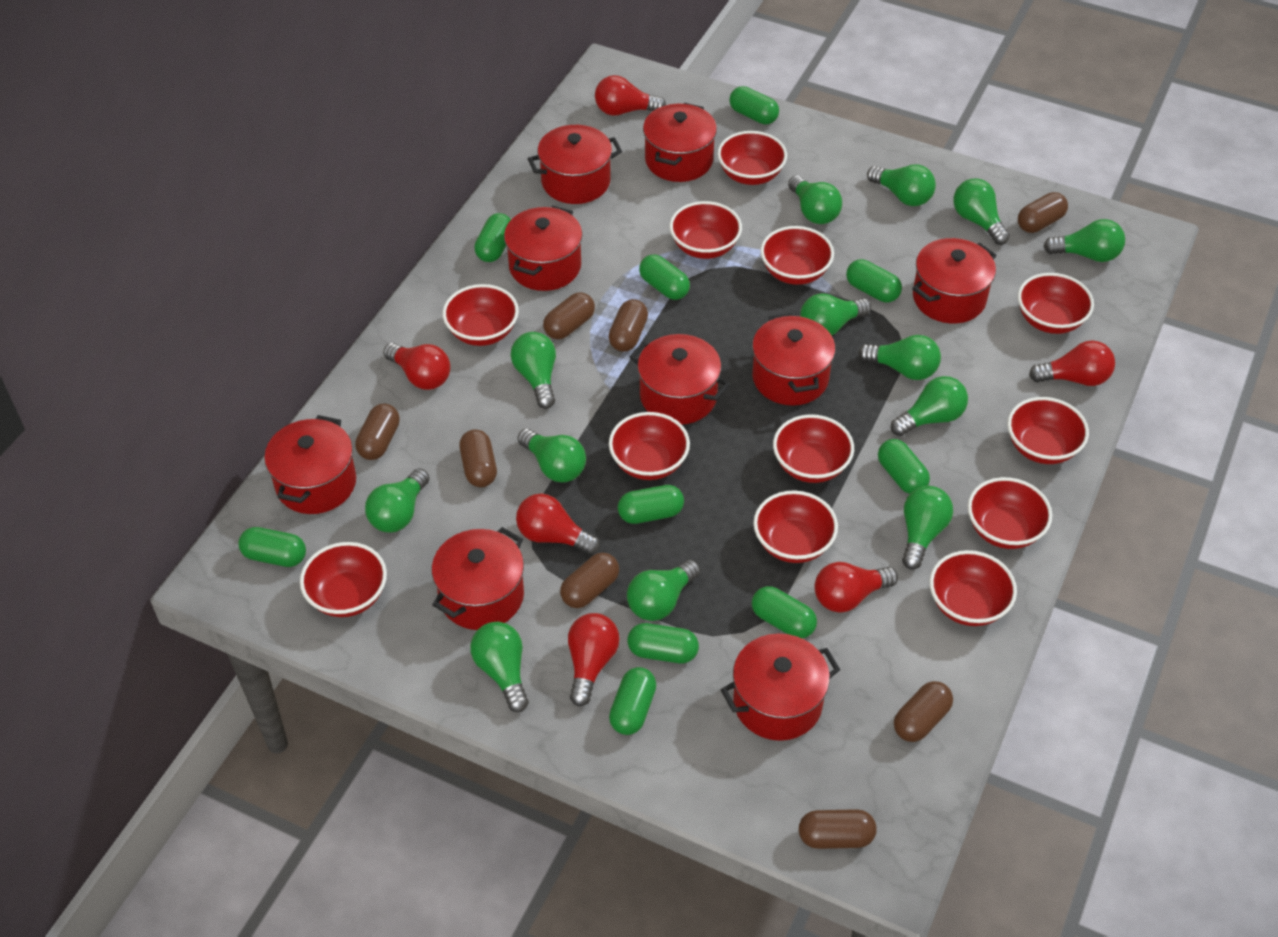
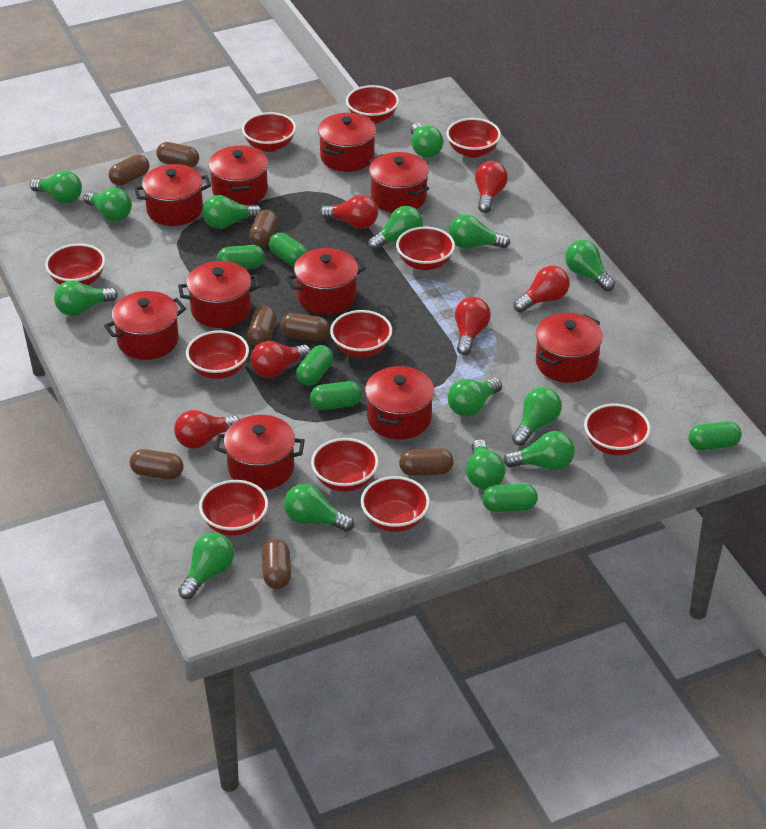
green capsule: 10 -> 6
green light bulb: 13 -> 14
red bowl: 12 -> 11
red pot: 9 -> 10

